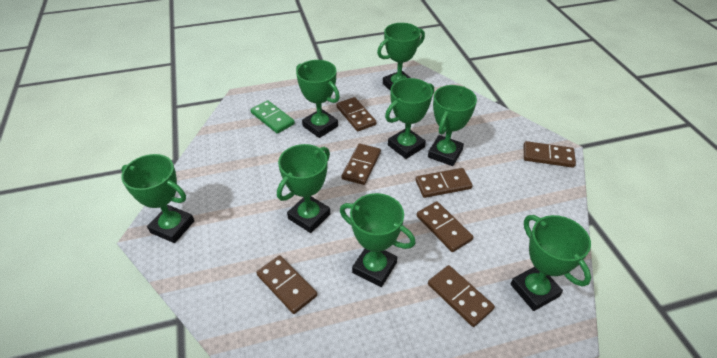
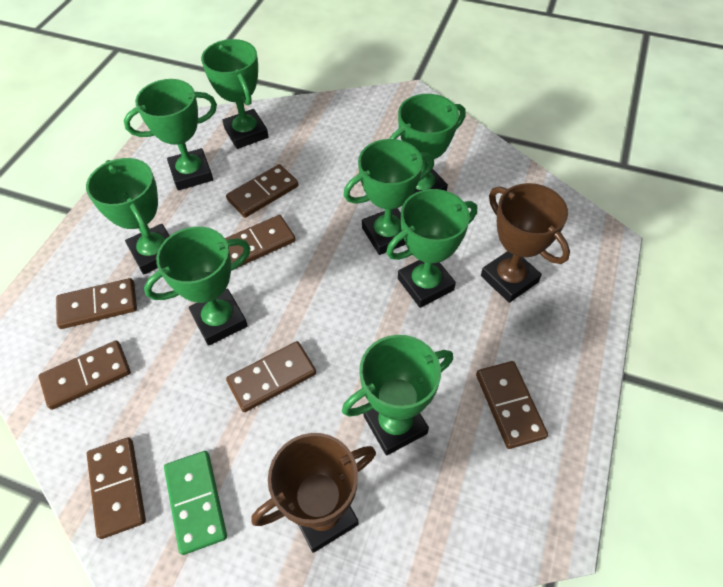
brown trophy: 0 -> 2

